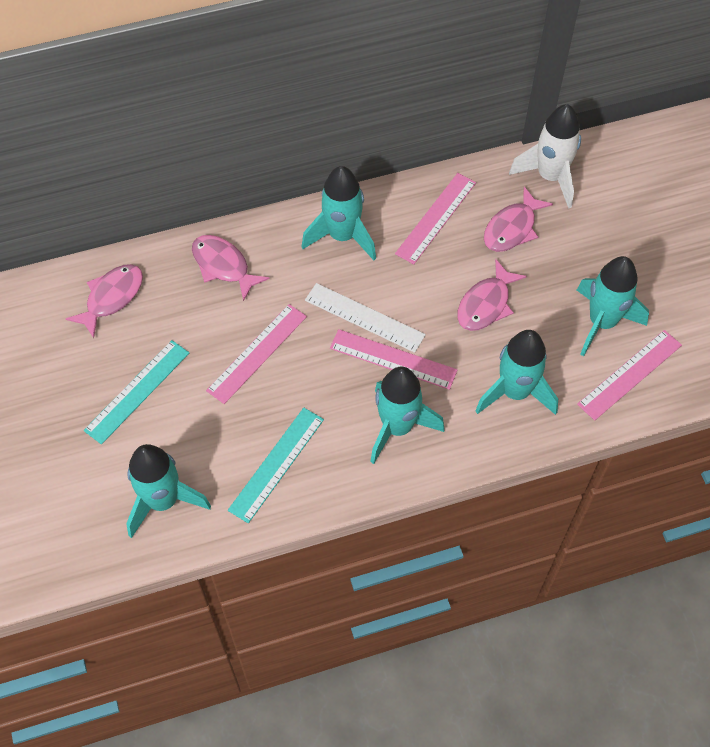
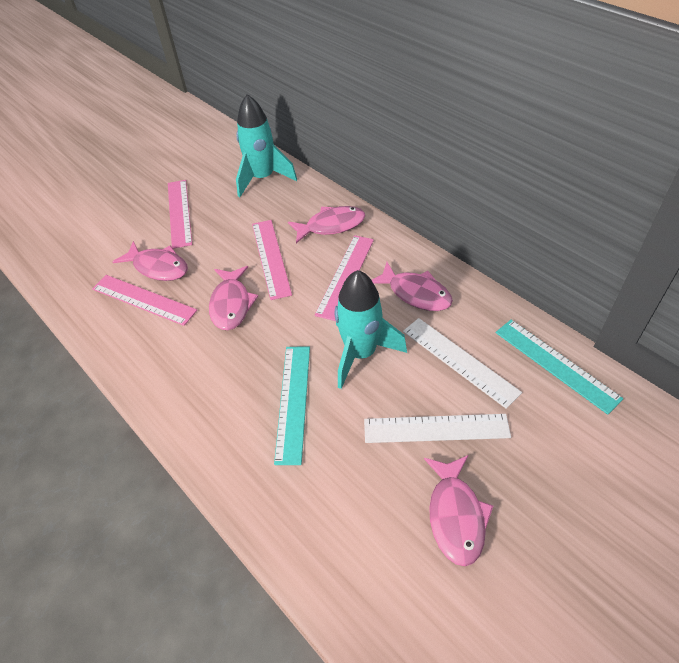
pink fish: 4 -> 5
turquoise rocket: 5 -> 2
white rocket: 1 -> 0
white ruler: 1 -> 2

